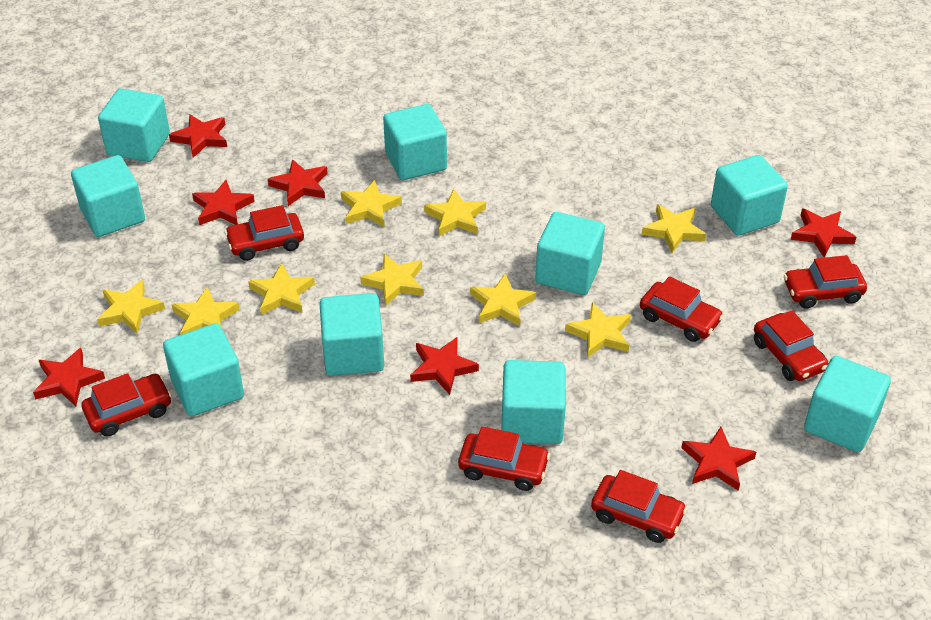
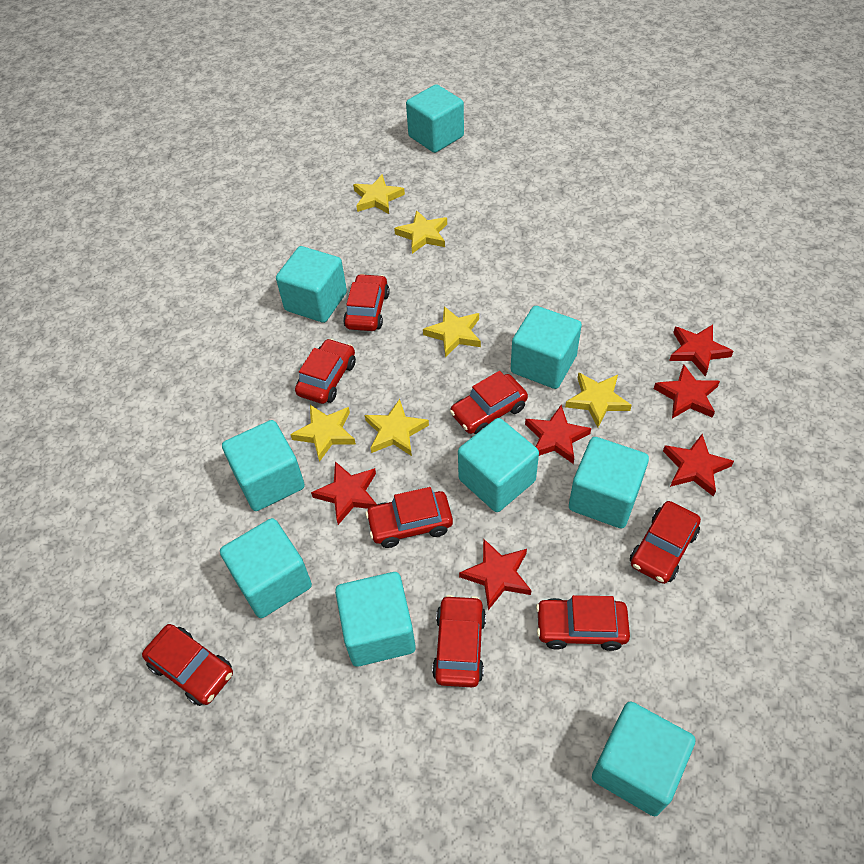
red car: 7 -> 8
red star: 7 -> 6
yellow star: 9 -> 6

